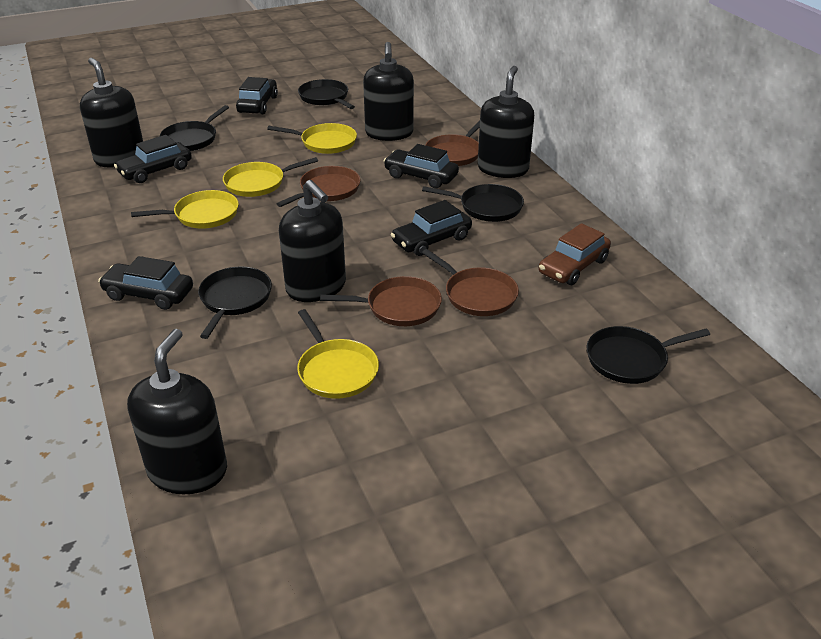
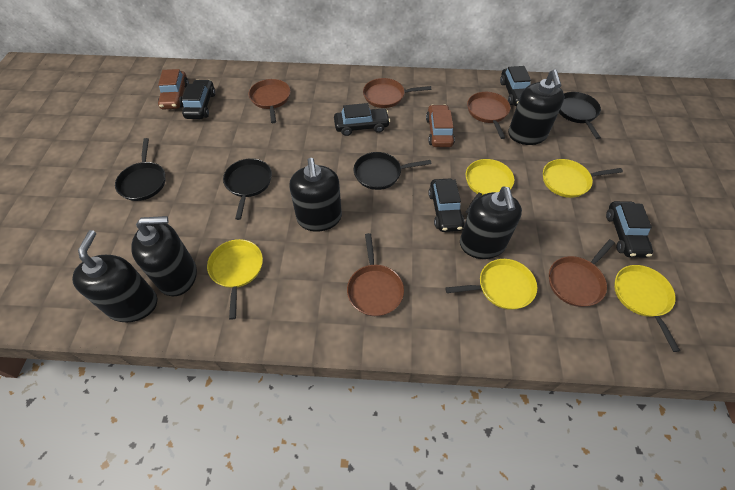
black pan: 5 -> 4
brown car: 1 -> 2
brown pan: 4 -> 5
yellow pan: 4 -> 5

